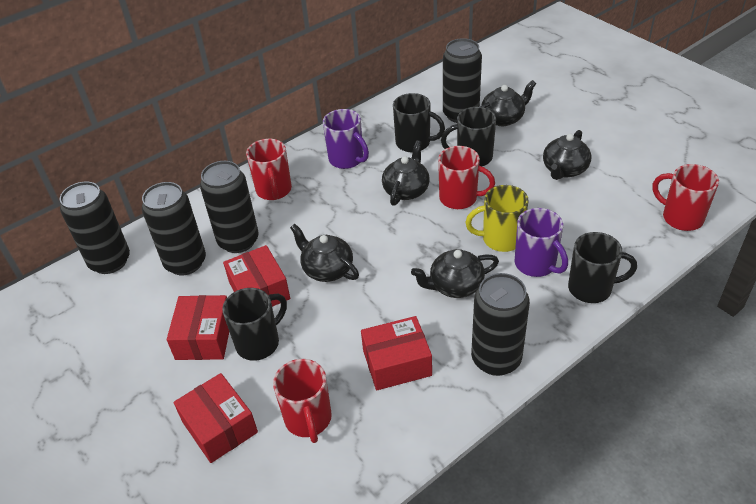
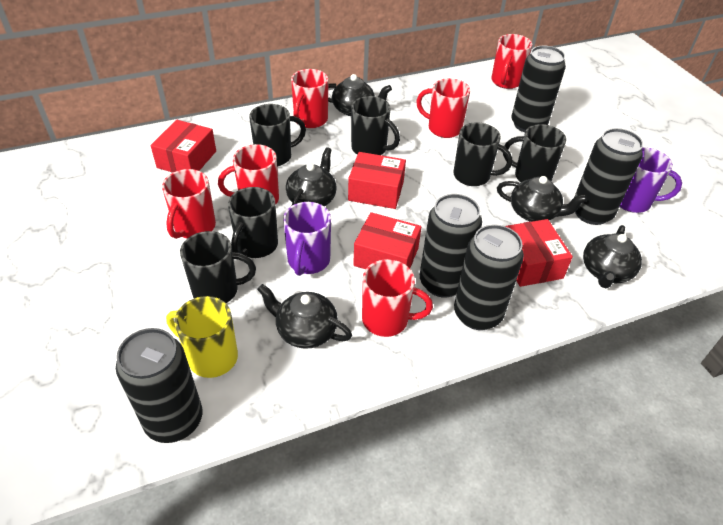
black mug: 4 -> 6
red mug: 4 -> 6

